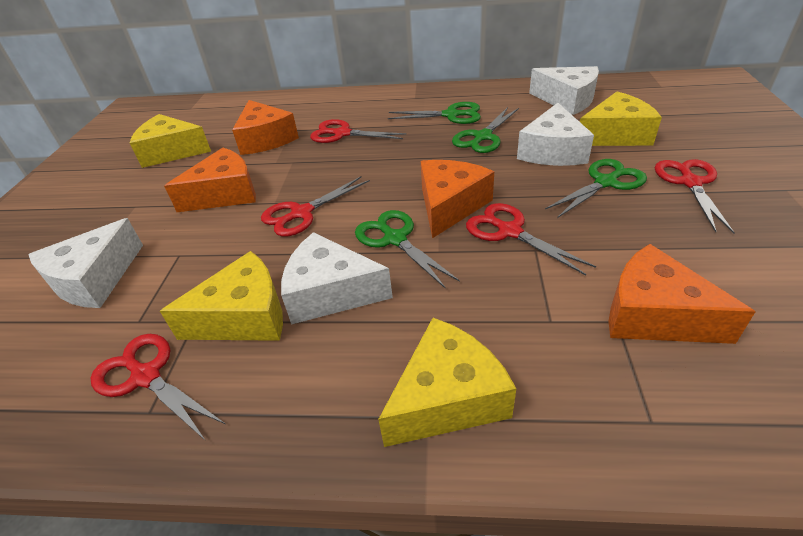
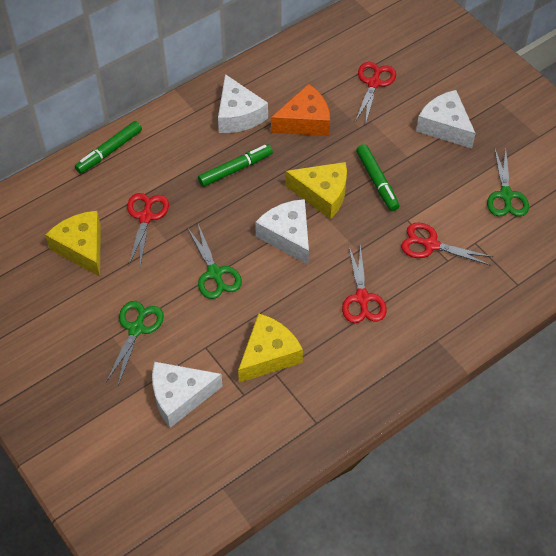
green marker: 0 -> 3
green scissors: 4 -> 3
orange cheese: 4 -> 1
red scissors: 5 -> 4
yellow cheese: 4 -> 3

